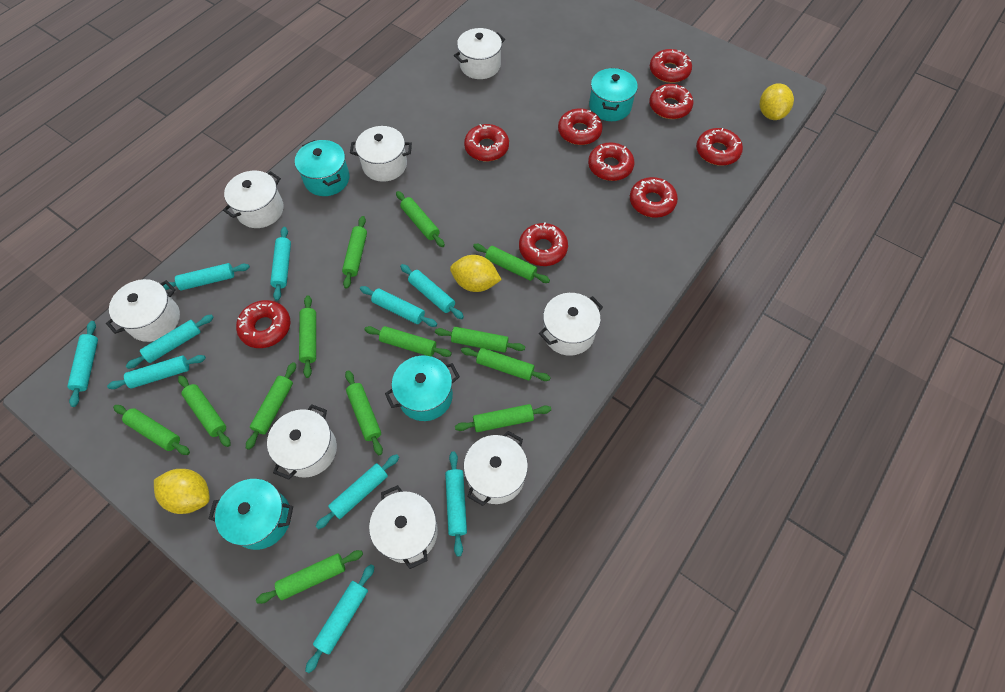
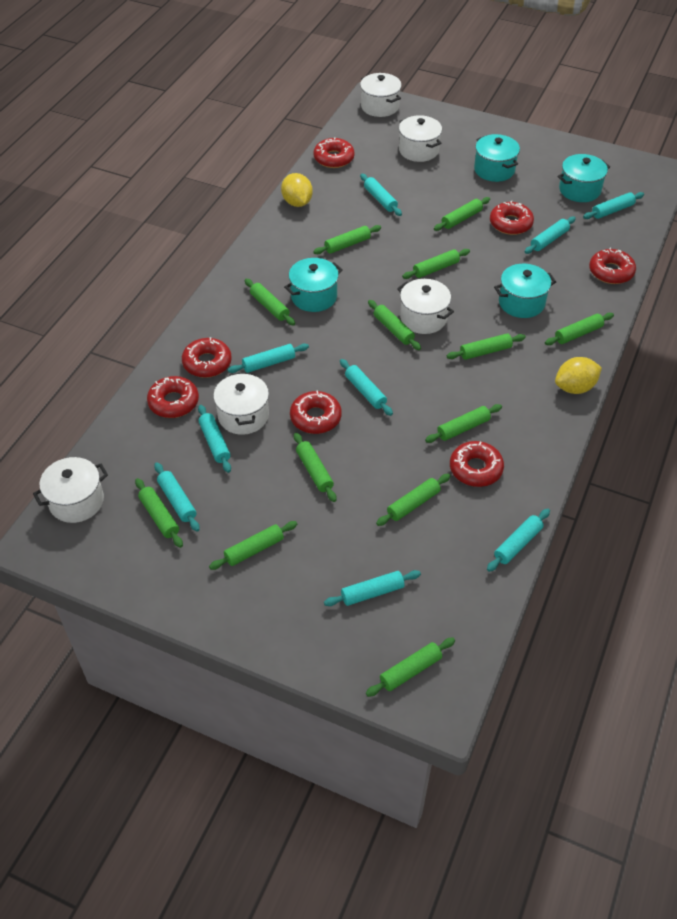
red donut: 9 -> 7
turquoise rolling pin: 10 -> 9
white pot: 8 -> 5
yellow lemon: 3 -> 2

